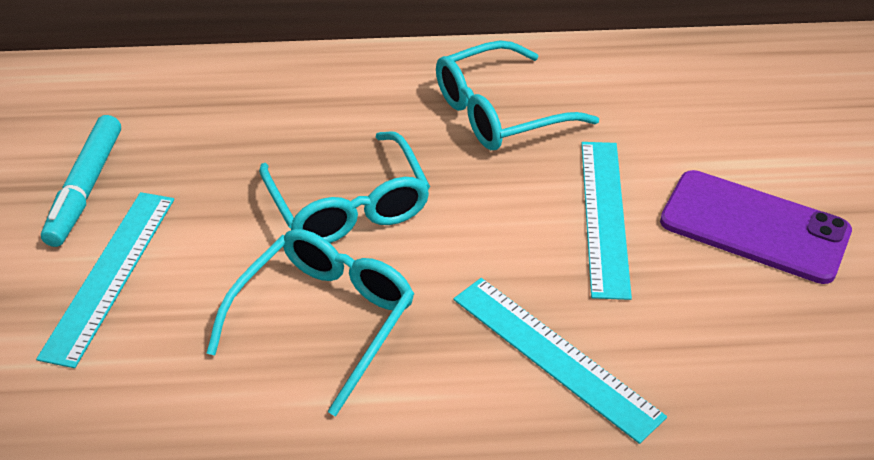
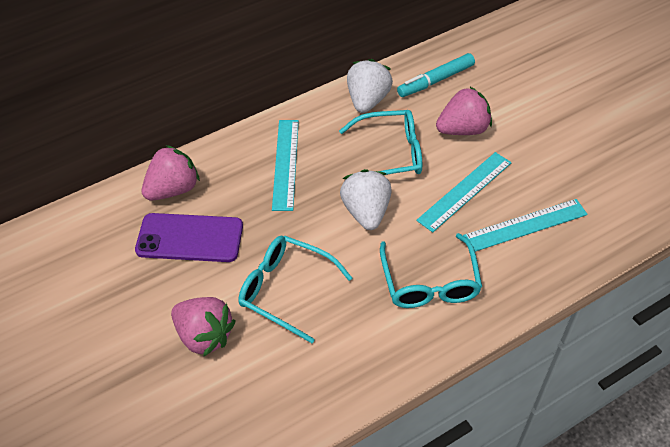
pink strawberry: 0 -> 3
white strawberry: 0 -> 2

